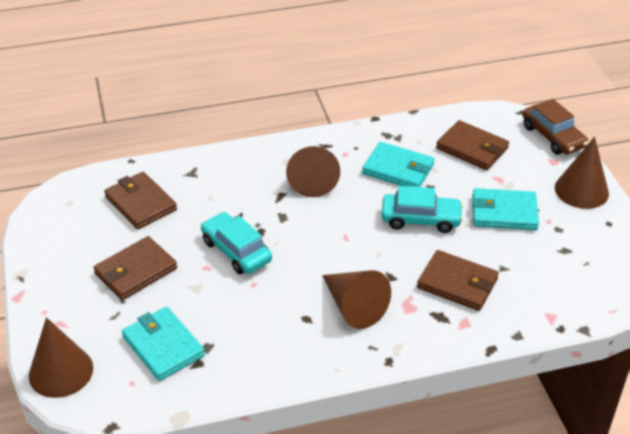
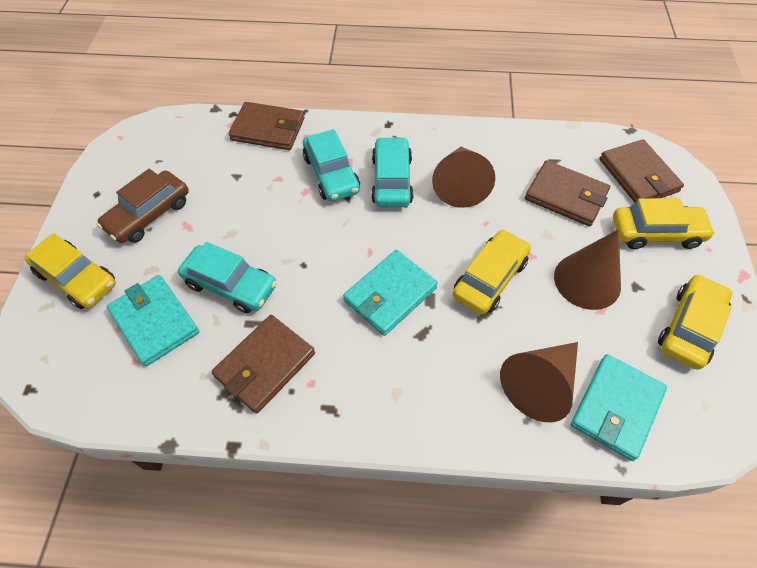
brown cone: 4 -> 3
turquoise car: 2 -> 3
yellow car: 0 -> 4

